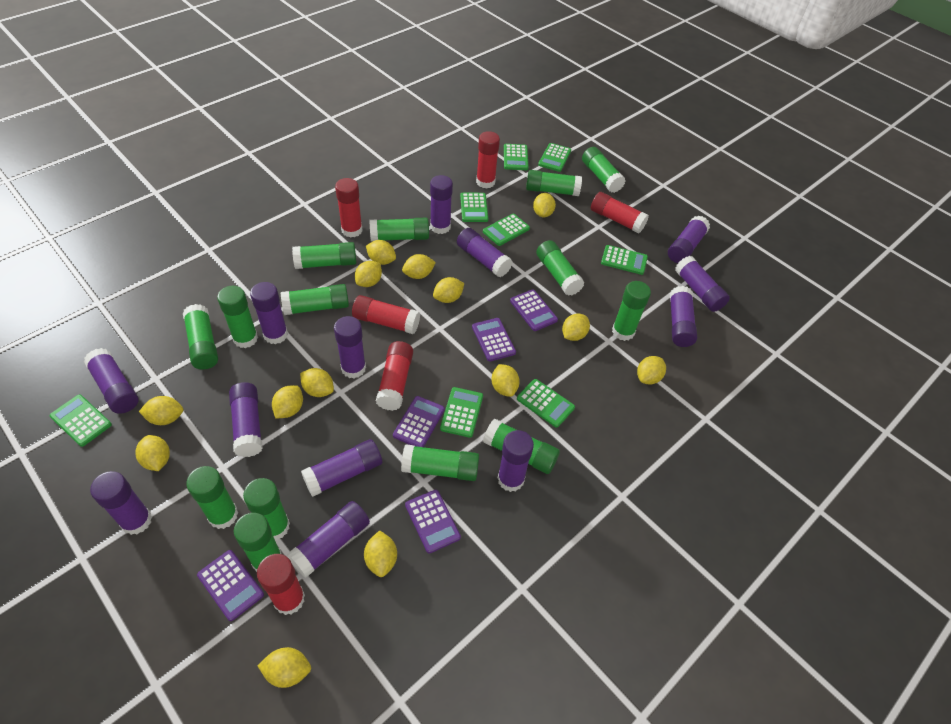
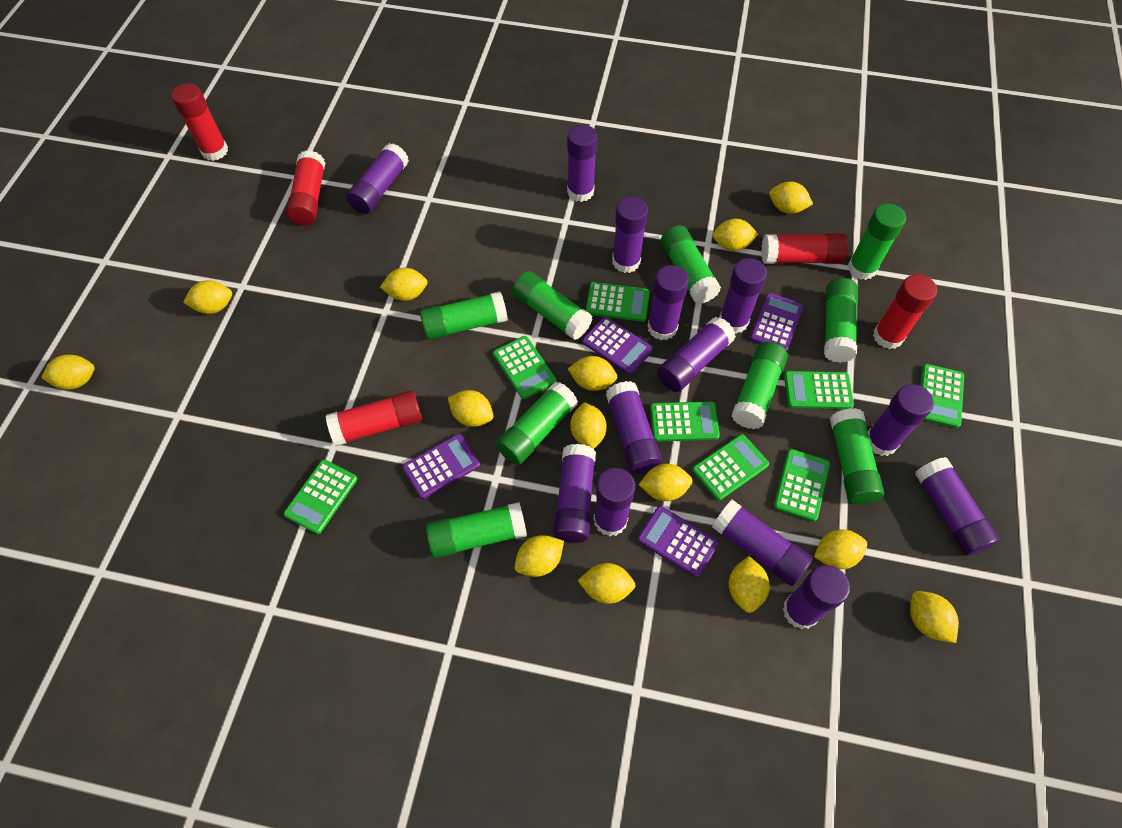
green glue stick: 14 -> 9
purple calculator: 5 -> 4
red glue stick: 6 -> 5

